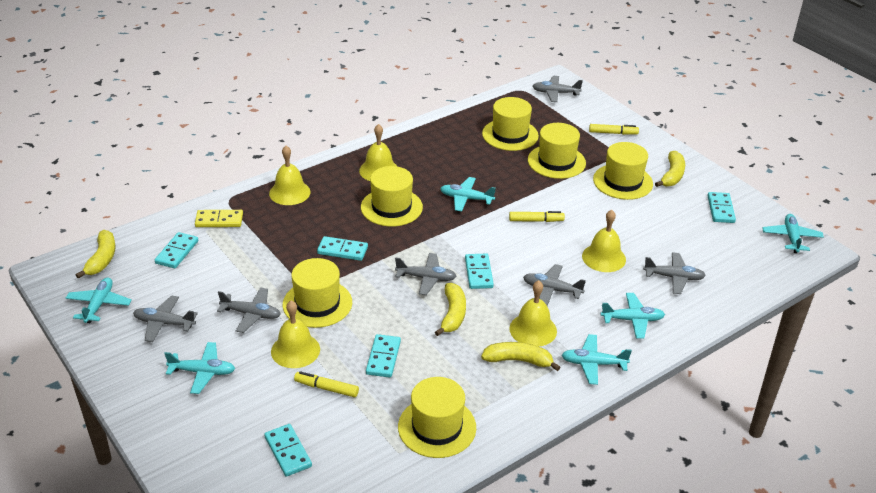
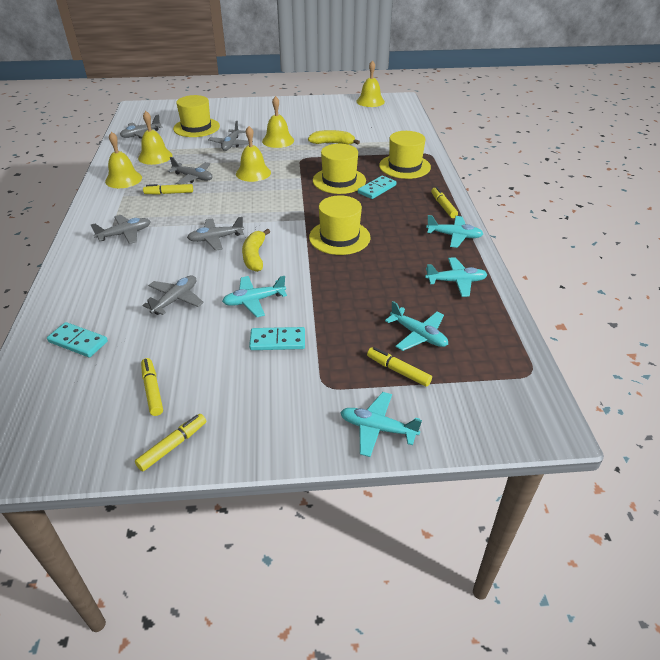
turquoise domino: 6 -> 3
turquoise plane: 6 -> 5
yellow banana: 4 -> 2
yellow domino: 1 -> 0
yellow hat: 6 -> 4
yellow marker: 3 -> 5

